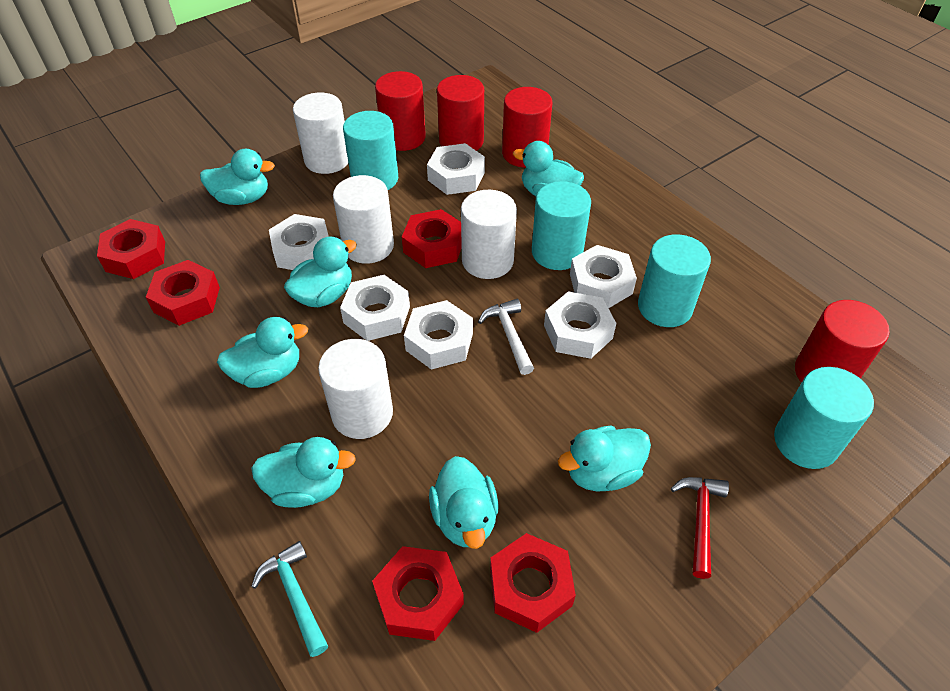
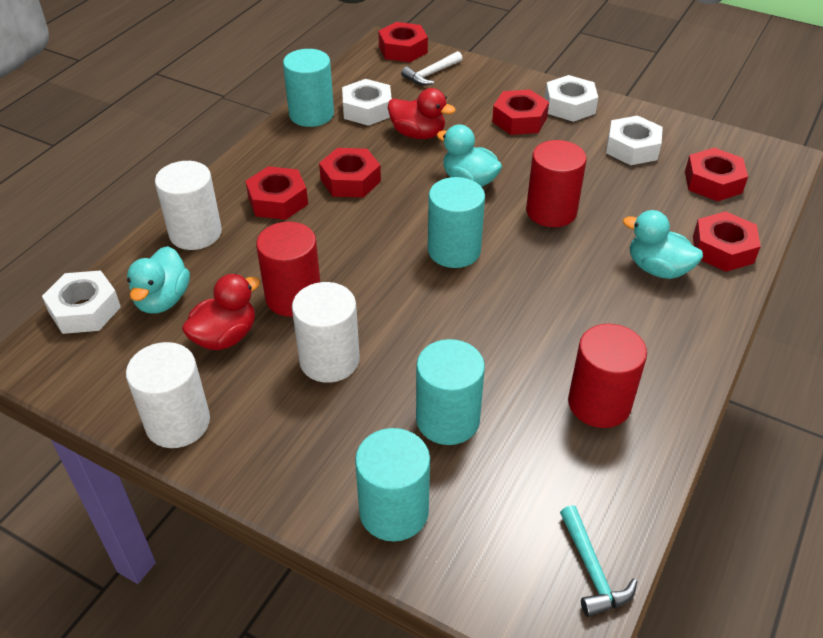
red cylinder: 4 -> 3
red duck: 0 -> 2
red hammer: 1 -> 0
red nut: 5 -> 6
turquoise duck: 7 -> 3
white cylinder: 4 -> 3
white nut: 6 -> 4

